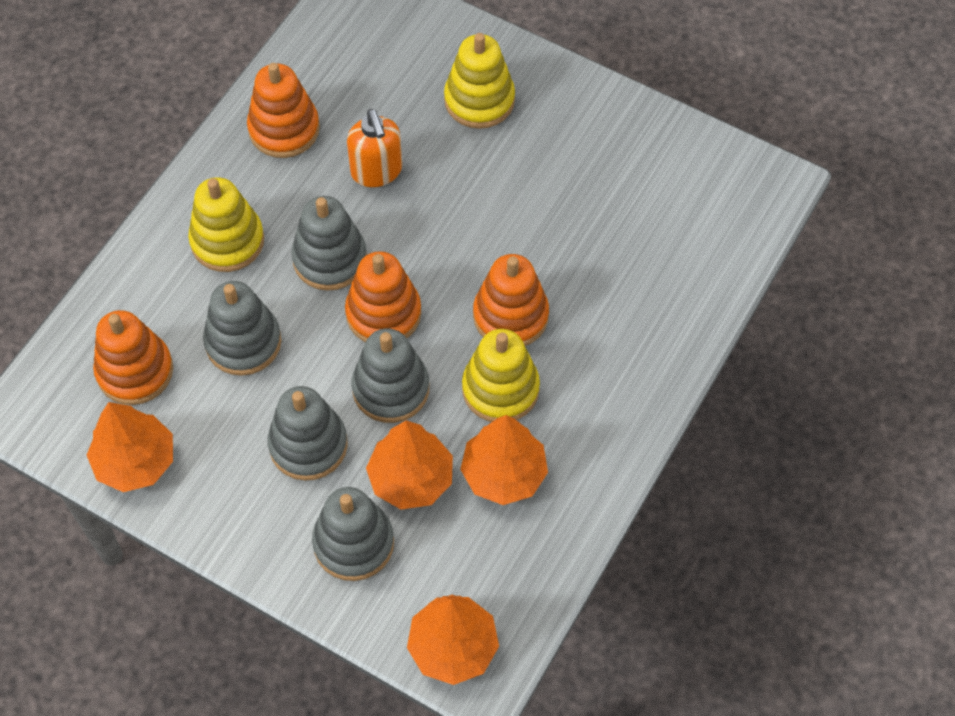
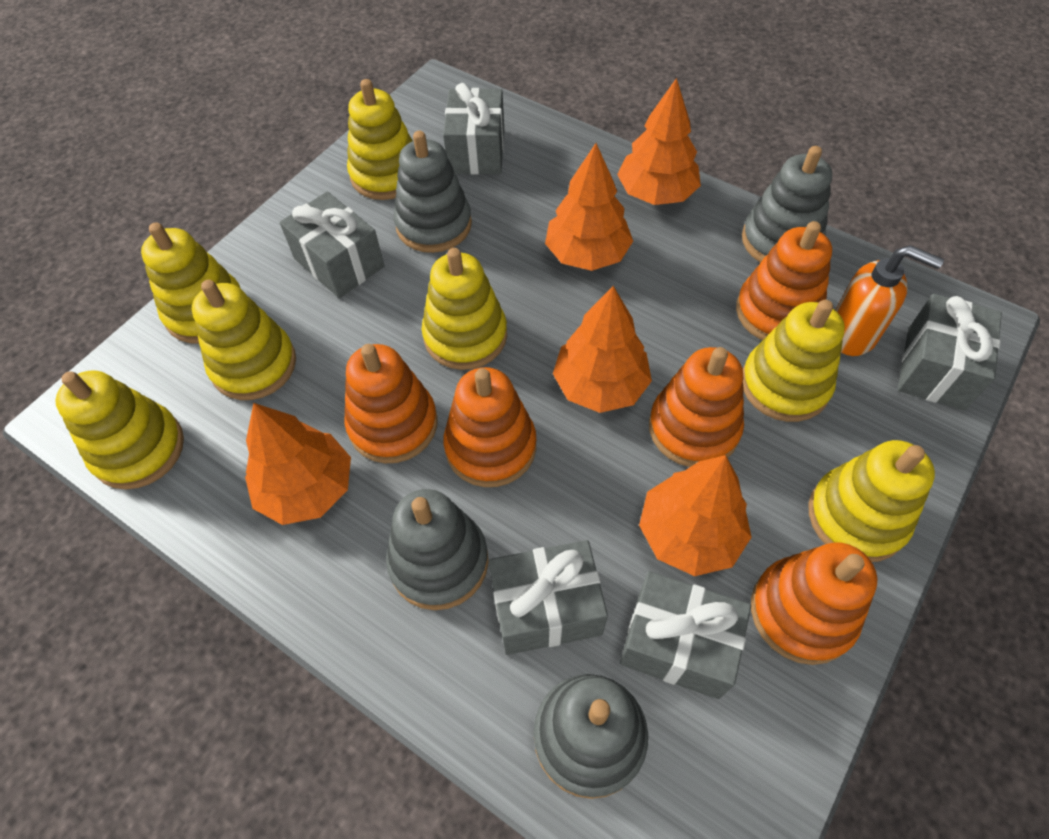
grey gift: 0 -> 5
grey stacking toy: 5 -> 4
orange stacking toy: 4 -> 5
orange tree: 4 -> 5
yellow stacking toy: 3 -> 7

